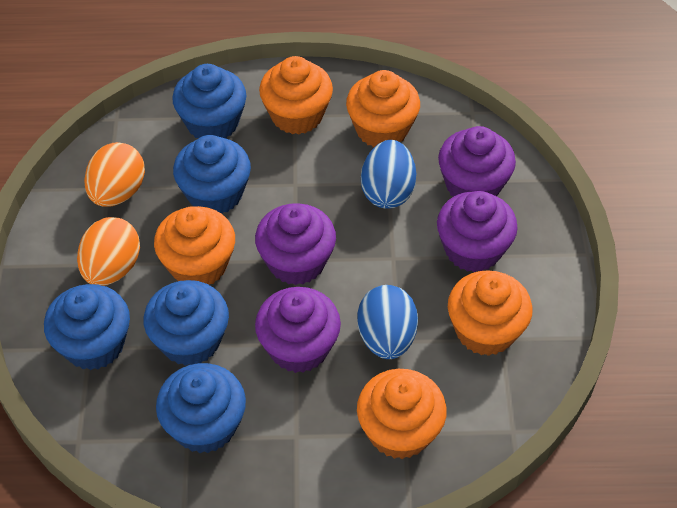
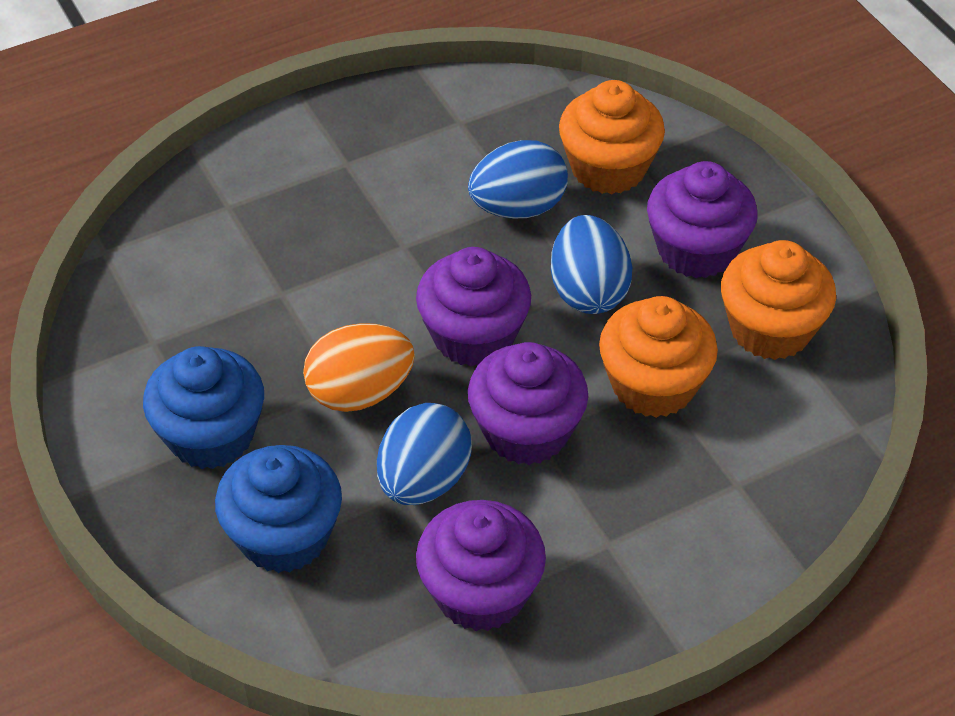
blue cupcake: 5 -> 2
blue egg: 2 -> 3
orange cupcake: 5 -> 3
orange egg: 2 -> 1

